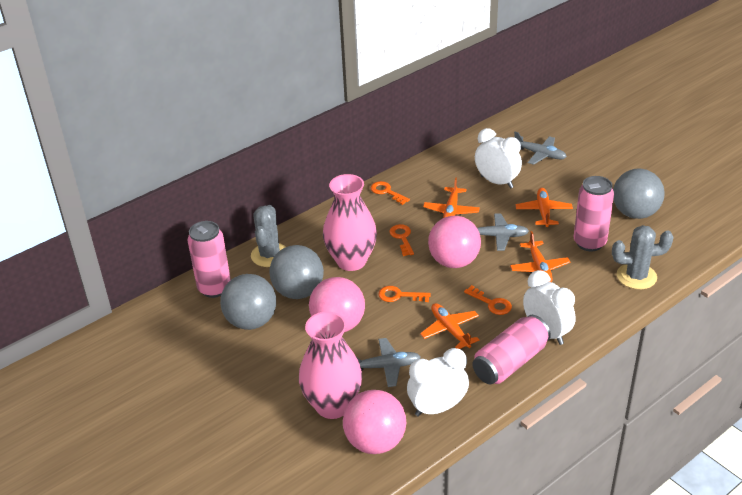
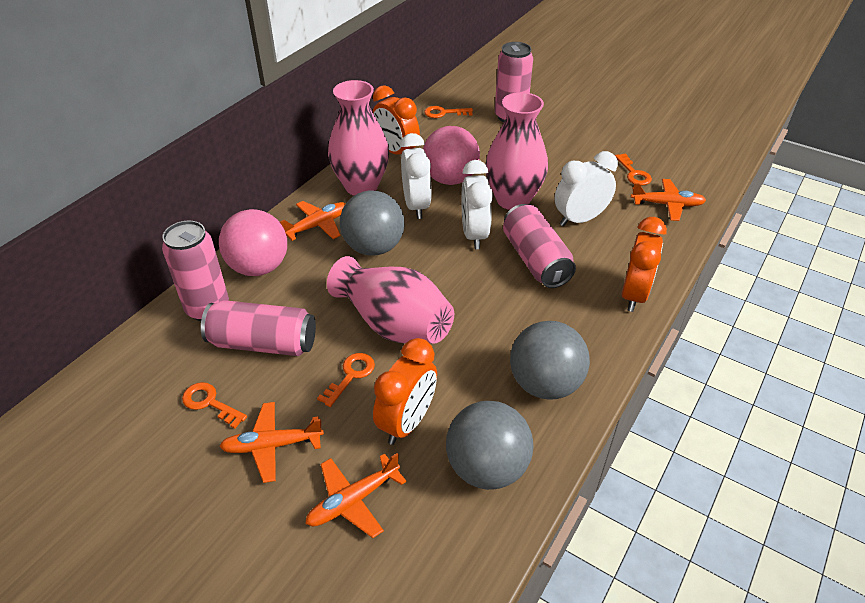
grey cactus: 2 -> 0
grey plane: 3 -> 0
orange clock: 0 -> 3
pink ball: 3 -> 2
pink can: 3 -> 4
pink vase: 2 -> 3

